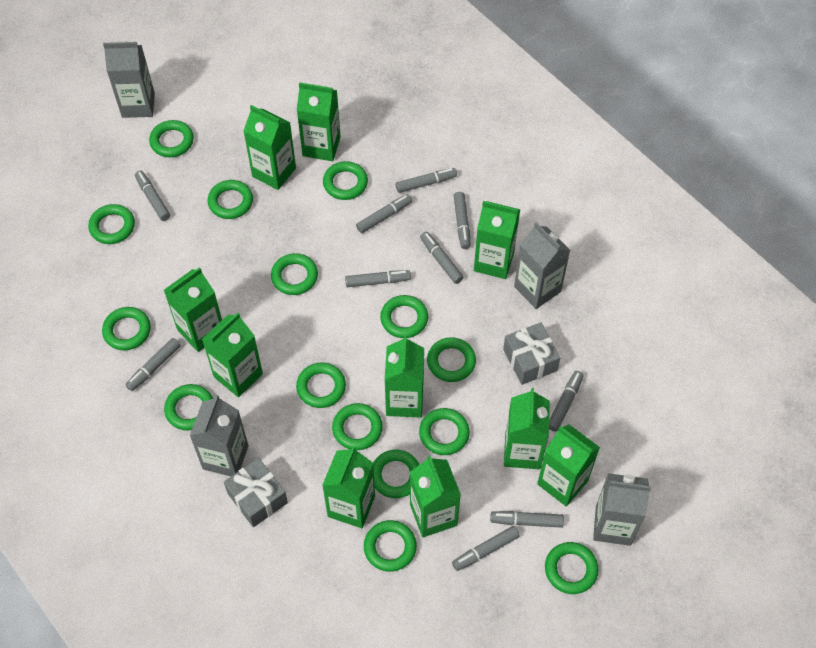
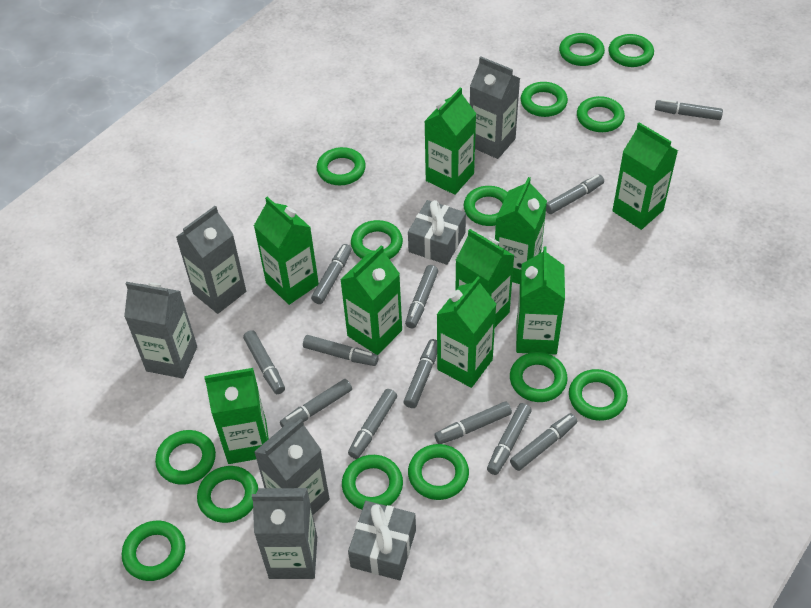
green carton: 10 -> 9
green ring: 15 -> 14
grey carton: 4 -> 5
grey marker: 10 -> 12

